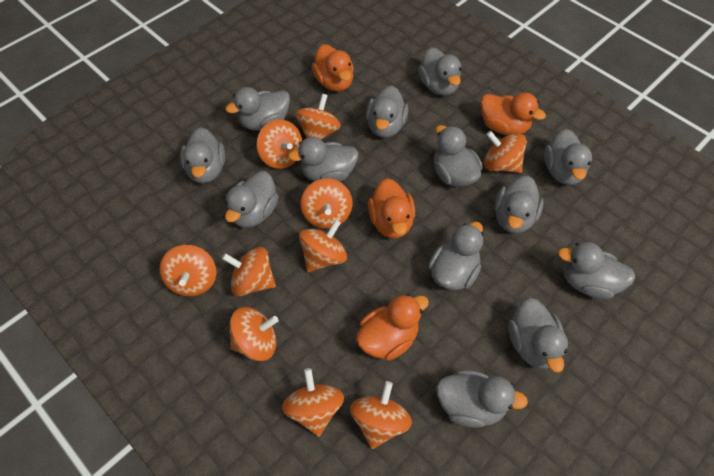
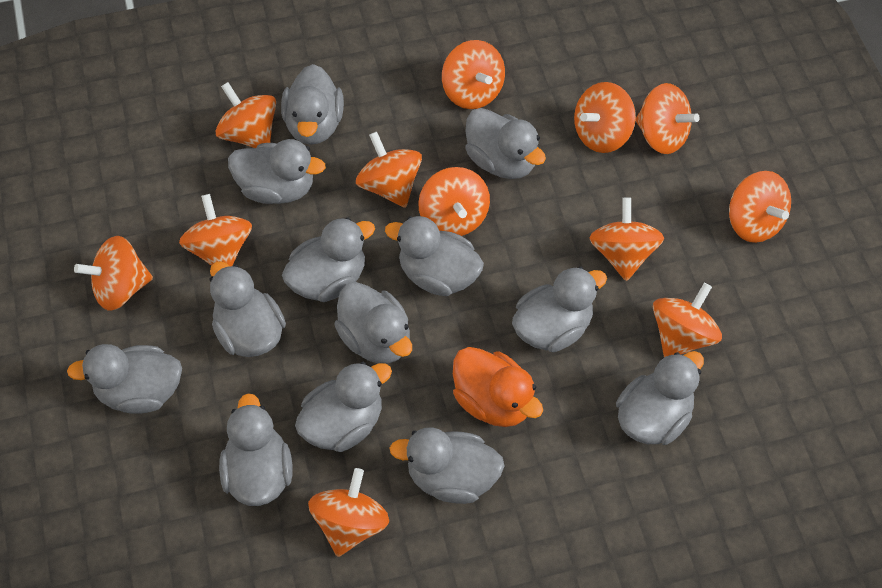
orange duck: 4 -> 1
orange spinning top: 10 -> 12

